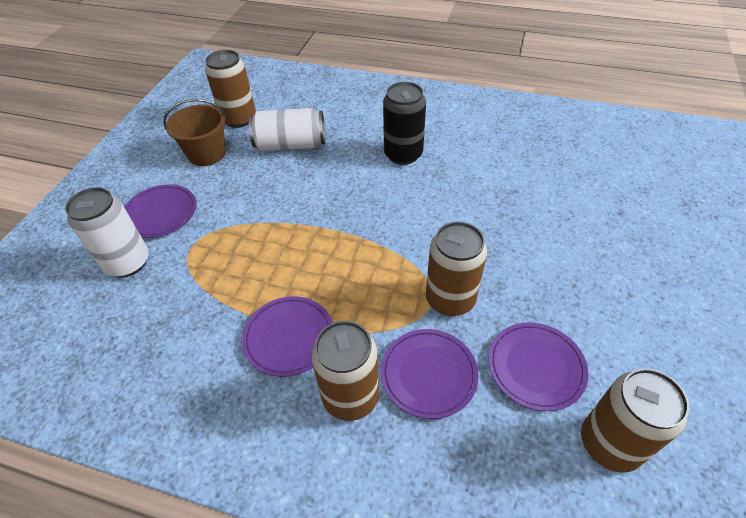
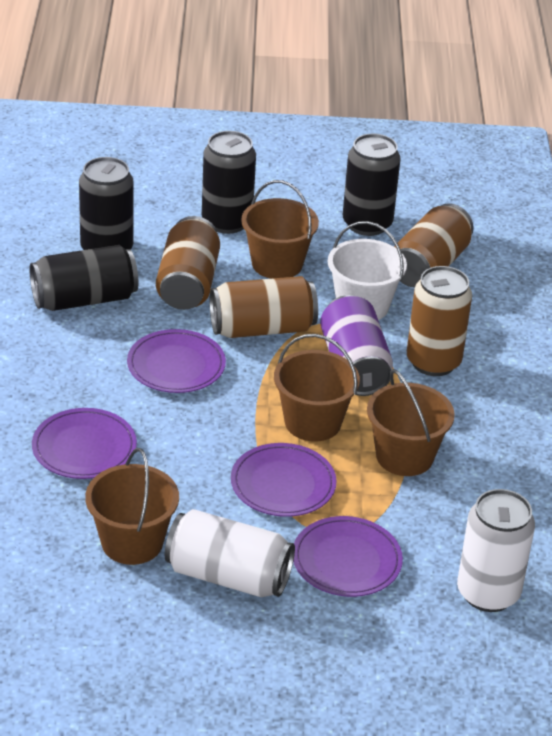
black can: 1 -> 4
brown bucket: 1 -> 4
purple can: 0 -> 1
white bucket: 0 -> 1

